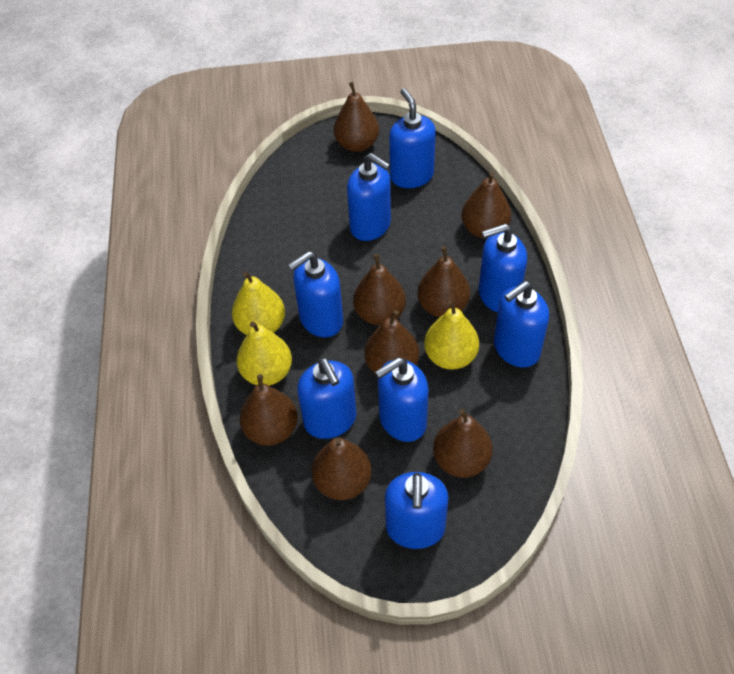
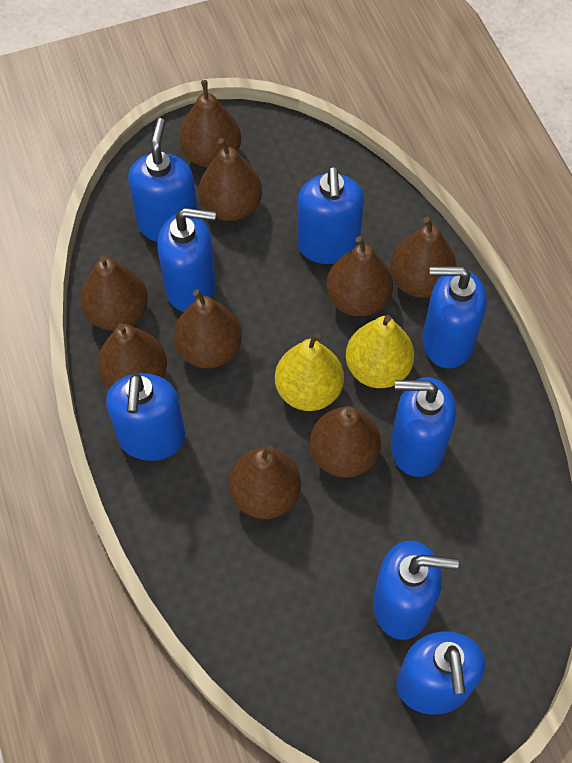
brown pear: 8 -> 9
yellow pear: 3 -> 2

